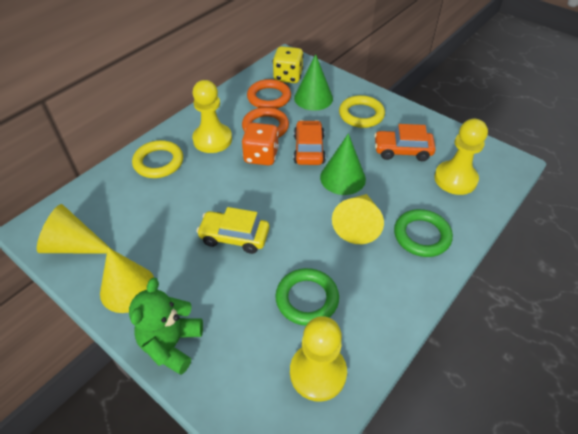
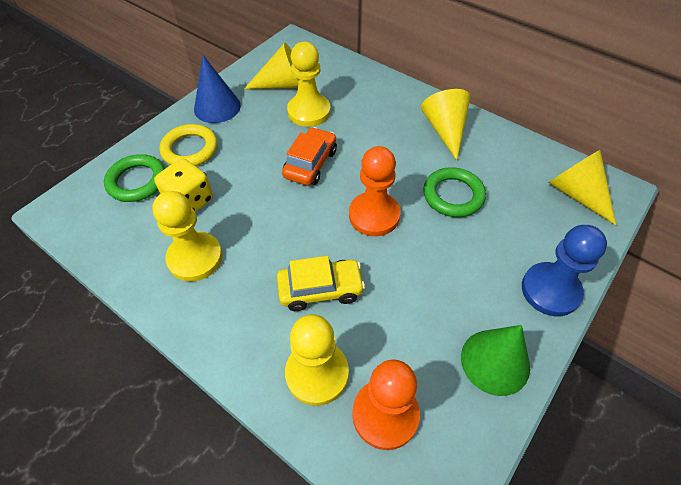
blue cone: 0 -> 1
blue pawn: 0 -> 1
green cone: 2 -> 1
green teddy bear: 1 -> 0
orange car: 2 -> 1
orange dice: 1 -> 0
orange pawn: 0 -> 2
orange ring: 2 -> 0
yellow ring: 2 -> 1

